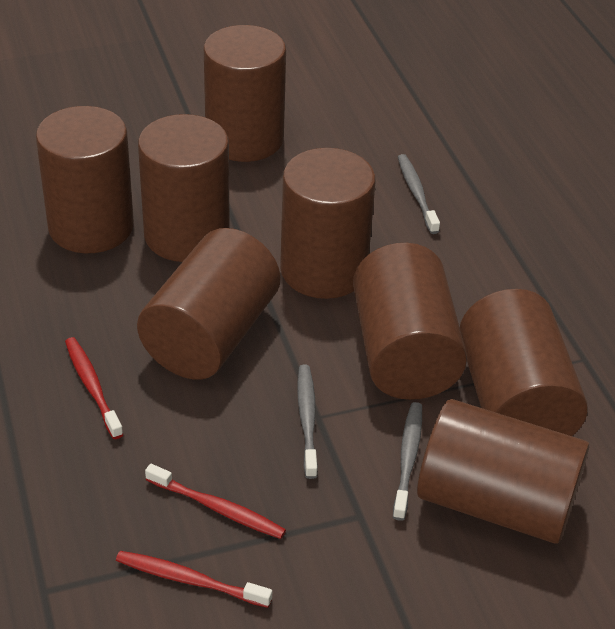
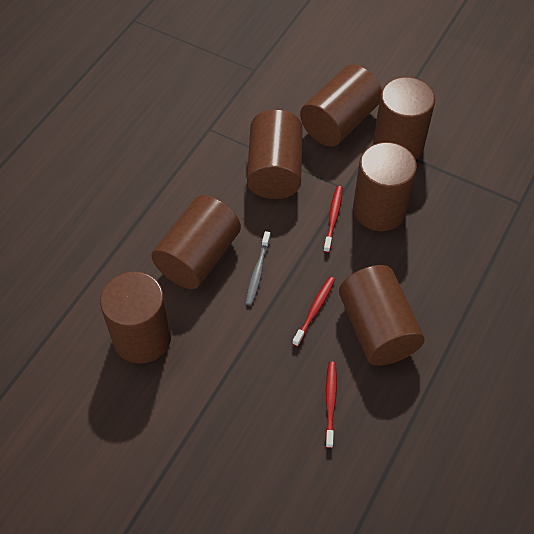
brown cylinder: 8 -> 7
grey toothbrush: 3 -> 1

